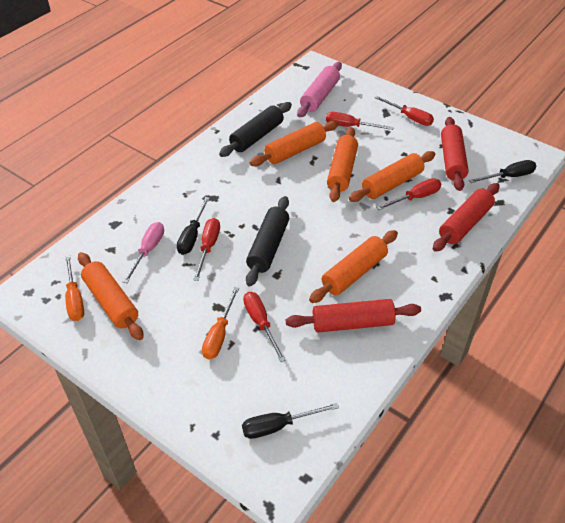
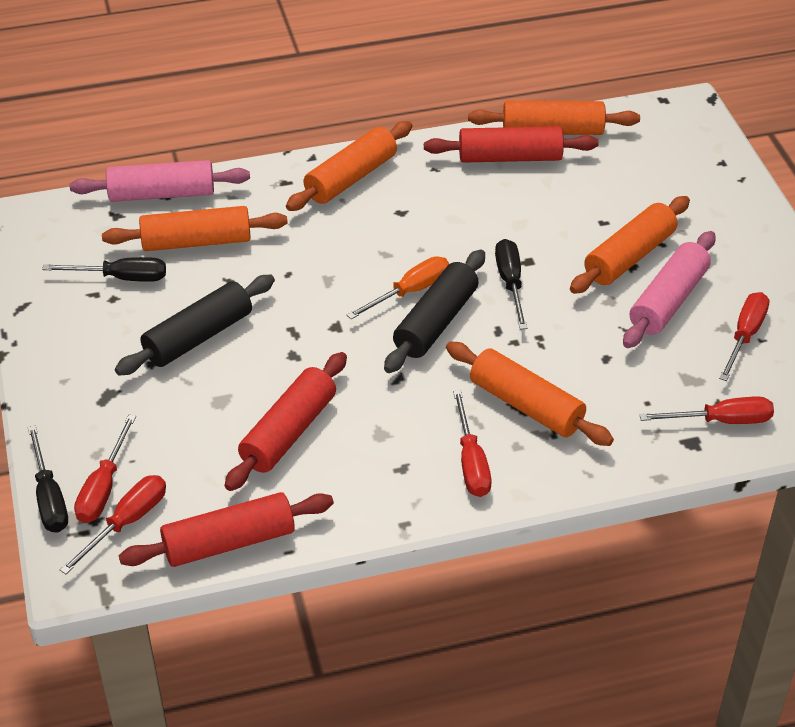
orange screwdriver: 2 -> 1
pink rolling pin: 1 -> 2
pink screwdriver: 1 -> 0

